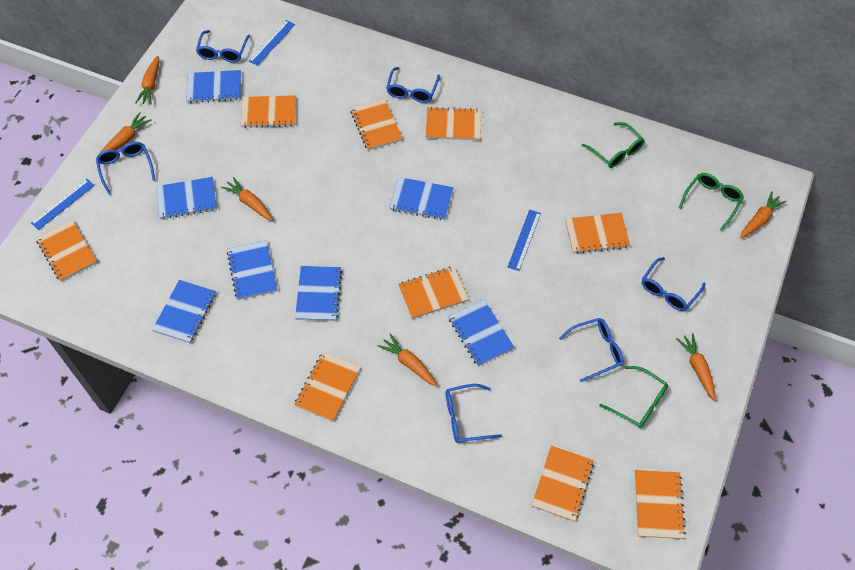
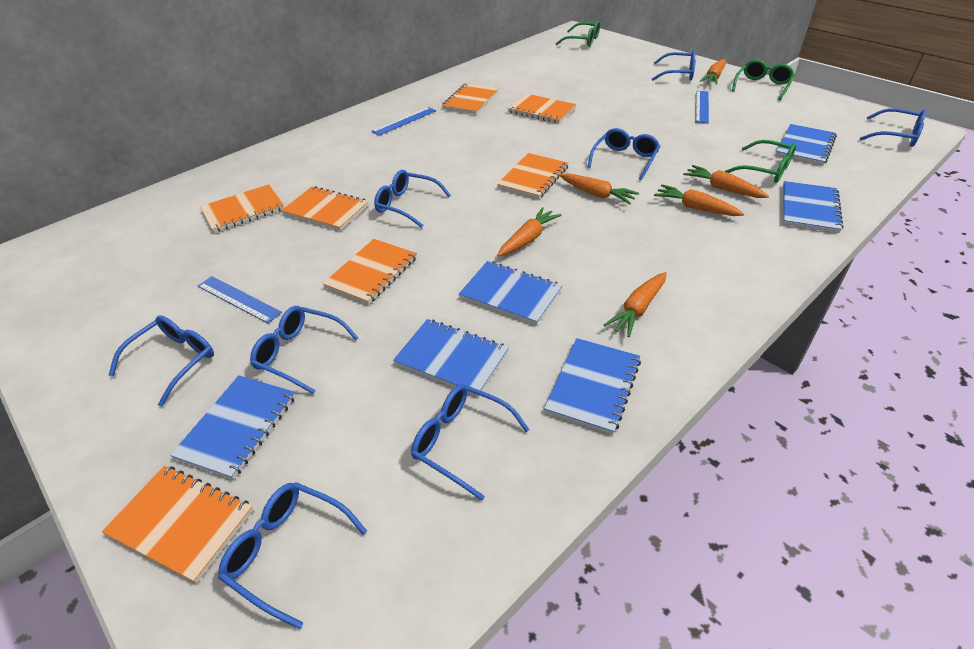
blue glasses: 6 -> 8
blue notebook: 7 -> 6
orange notebook: 9 -> 7

